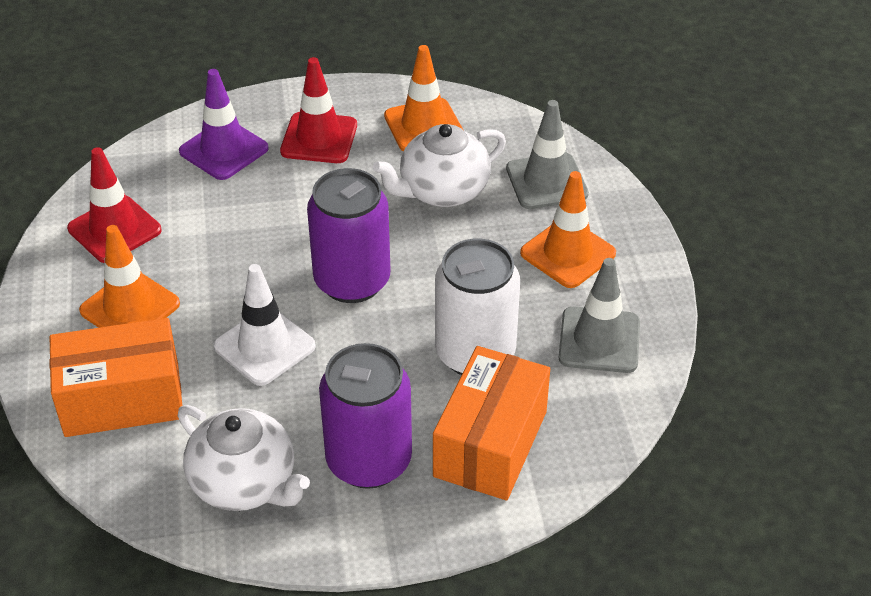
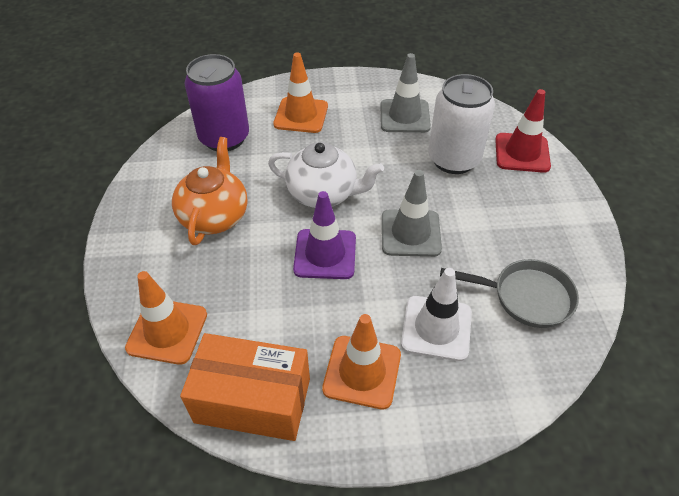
grey pan: 0 -> 1
orange box: 2 -> 1
orange teapot: 0 -> 1
purple can: 2 -> 1
red traffic cone: 2 -> 1
white teapot: 2 -> 1

